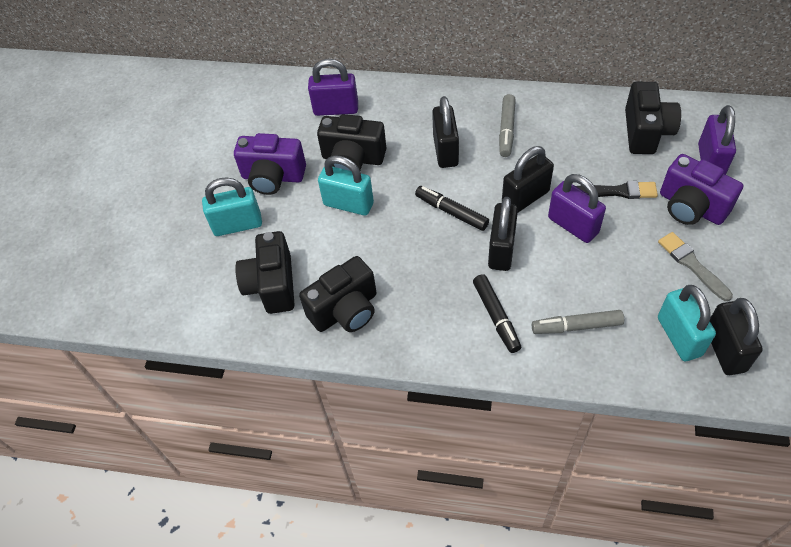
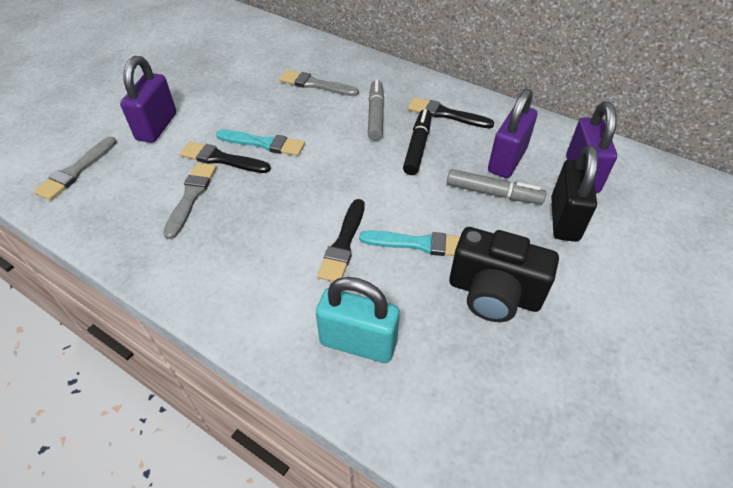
black brush: 1 -> 3
black camera: 4 -> 1
black marker: 2 -> 1
black padlock: 4 -> 1
grey brush: 1 -> 3
purple camera: 2 -> 0
turquoise brush: 0 -> 2
turquoise padlock: 3 -> 1

